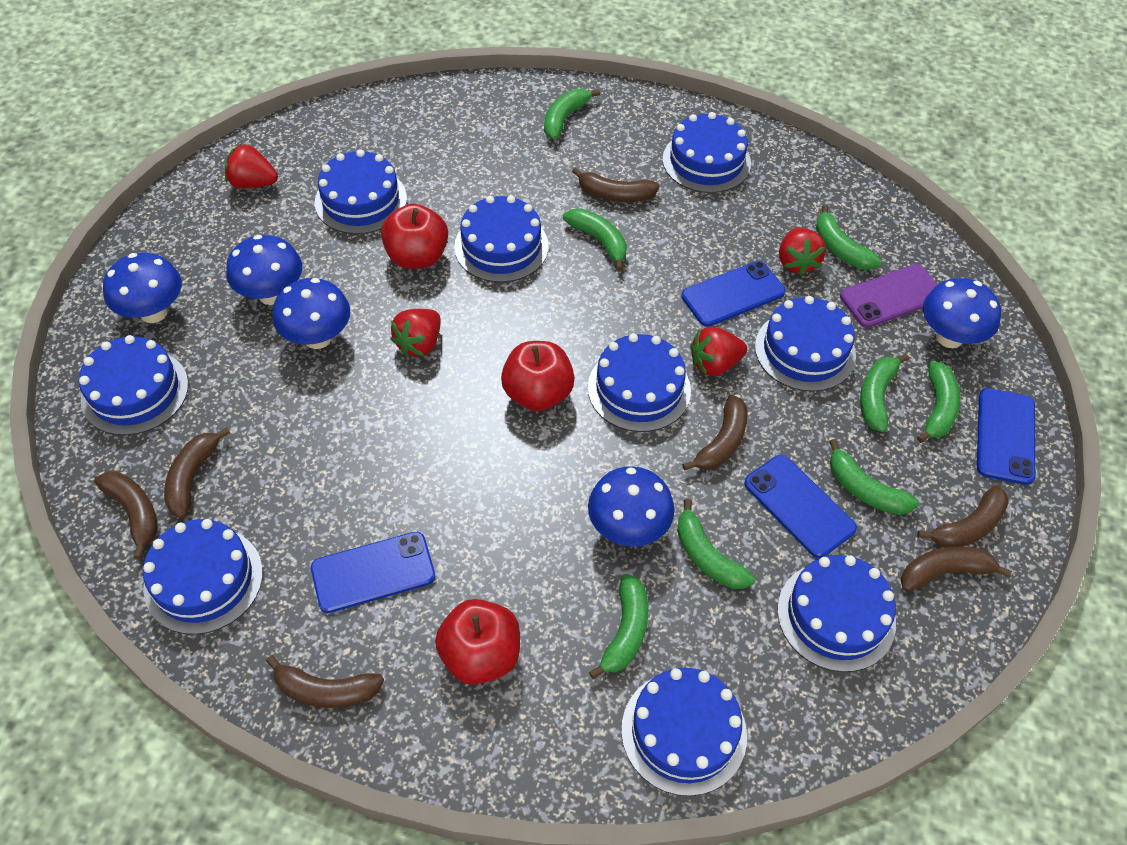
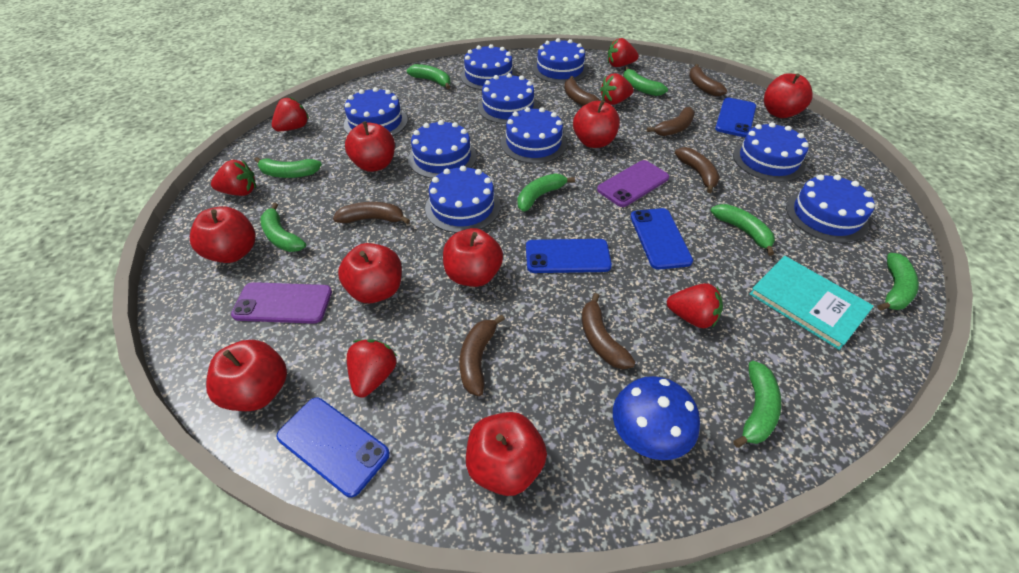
blue mushroom: 5 -> 1
purple phone: 1 -> 2
red apple: 3 -> 8
red strawberry: 4 -> 6
turquoise book: 0 -> 1

